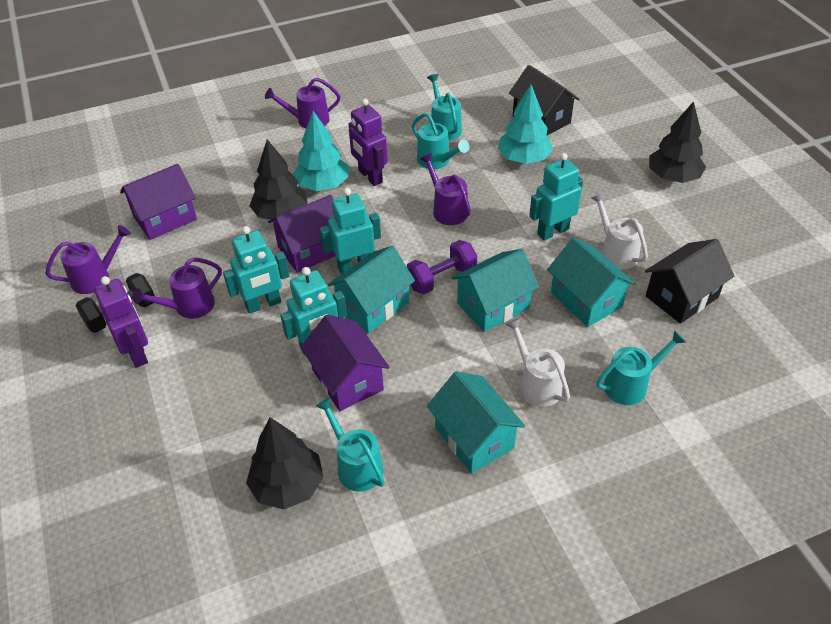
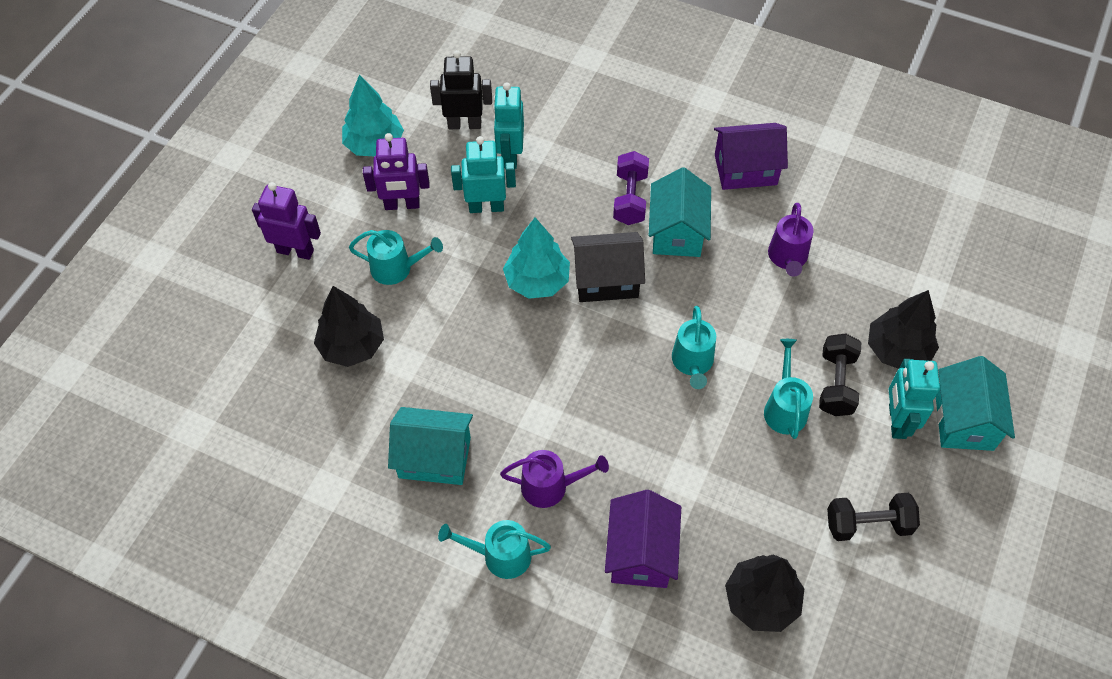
black dumbbell: 1 -> 2
black house: 2 -> 1
black robot: 0 -> 1
purple house: 3 -> 2
purple watering can: 4 -> 2
turquoise house: 4 -> 3
turquoise robot: 4 -> 3
white watering can: 2 -> 0

